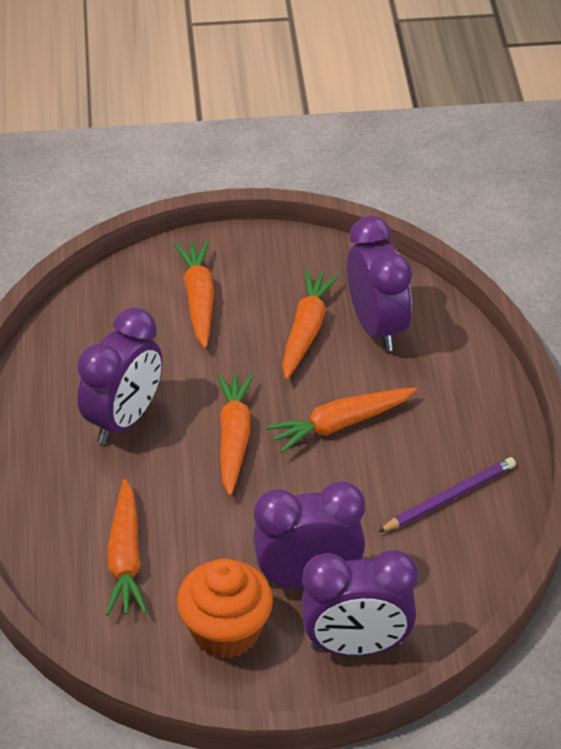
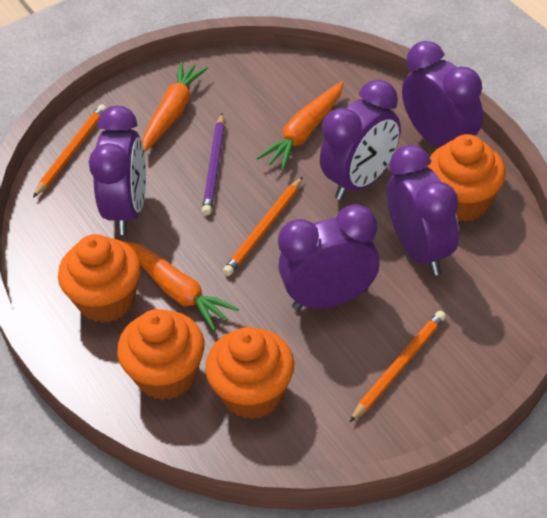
orange carrot: 5 -> 3
orange cupcake: 1 -> 4
orange pencil: 0 -> 3
purple clock: 4 -> 5

